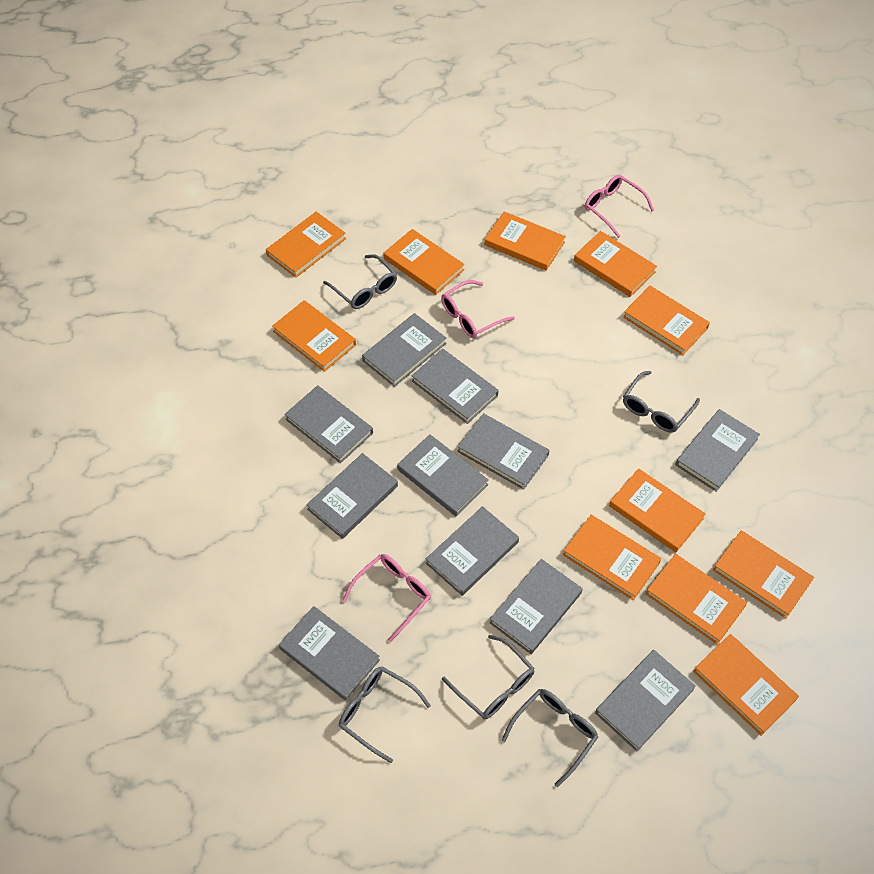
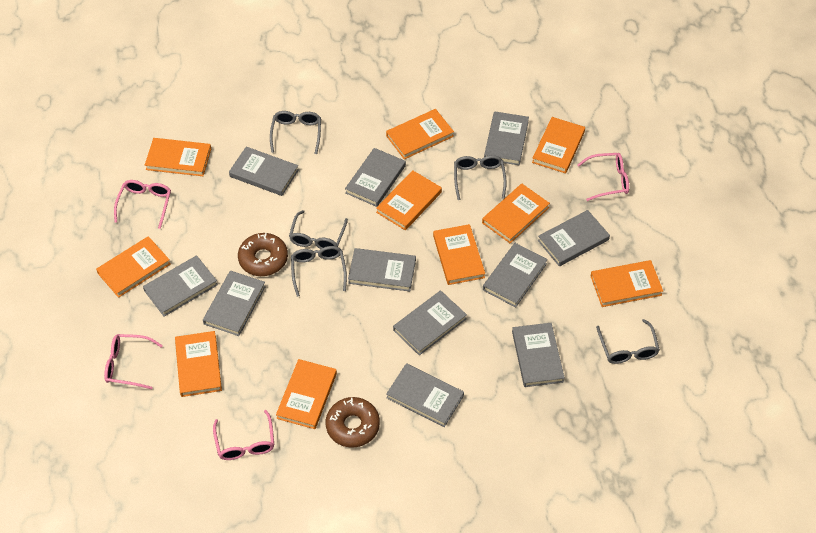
brown donut: 0 -> 2
orange book: 11 -> 10
pink glasses: 3 -> 4

